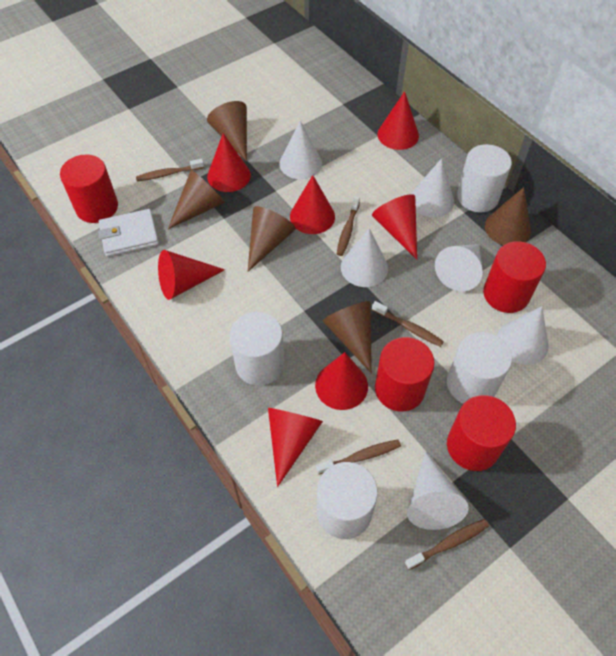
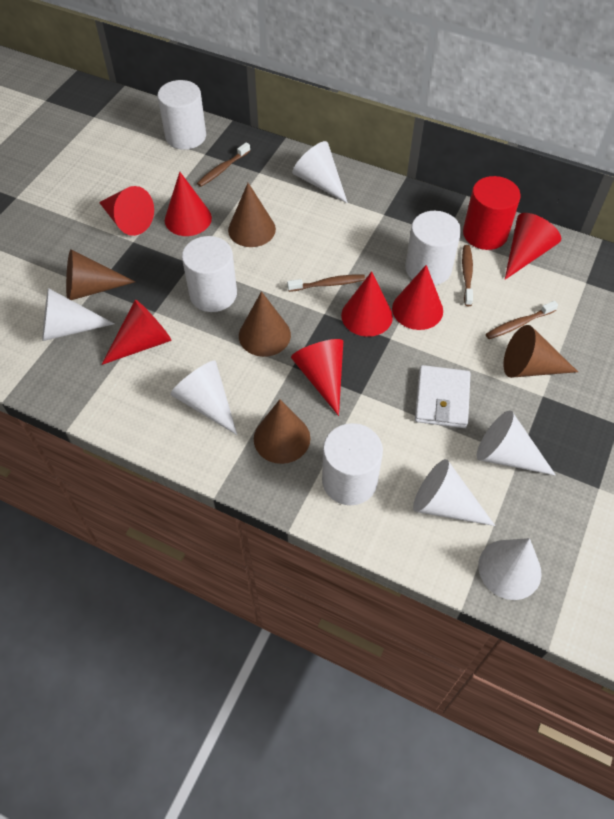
brown toothbrush: 5 -> 4
red cylinder: 4 -> 1

